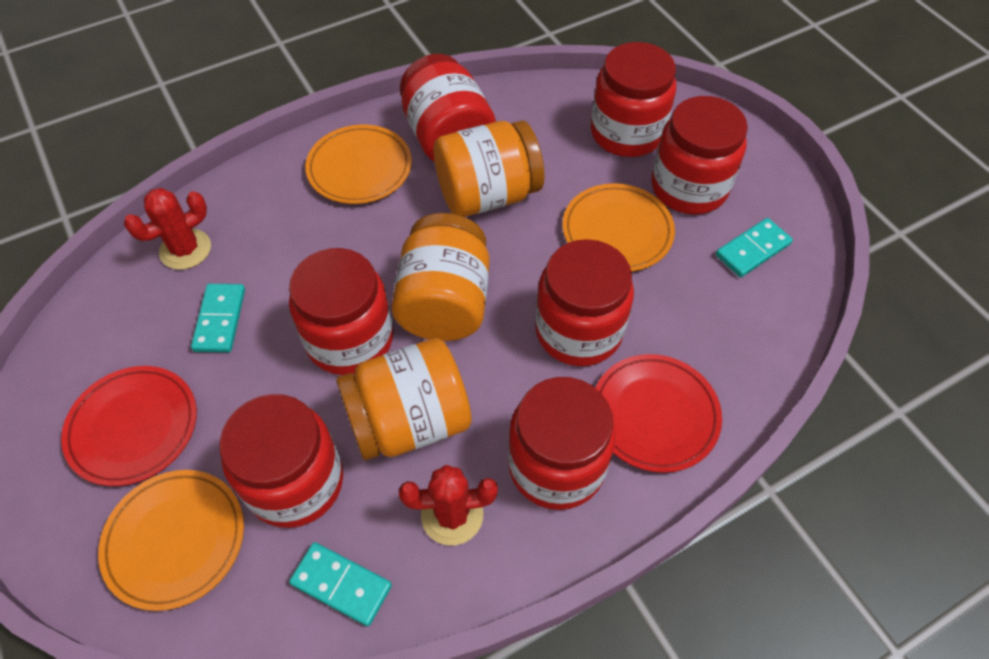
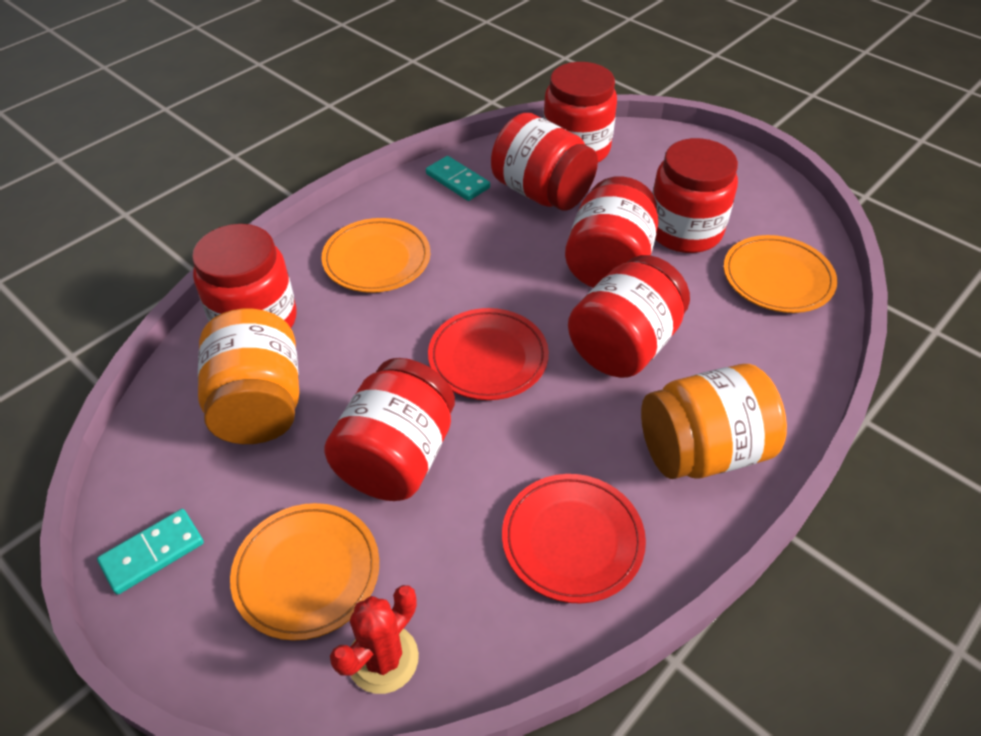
orange jar: 3 -> 2
red cactus: 2 -> 1
turquoise domino: 3 -> 2

